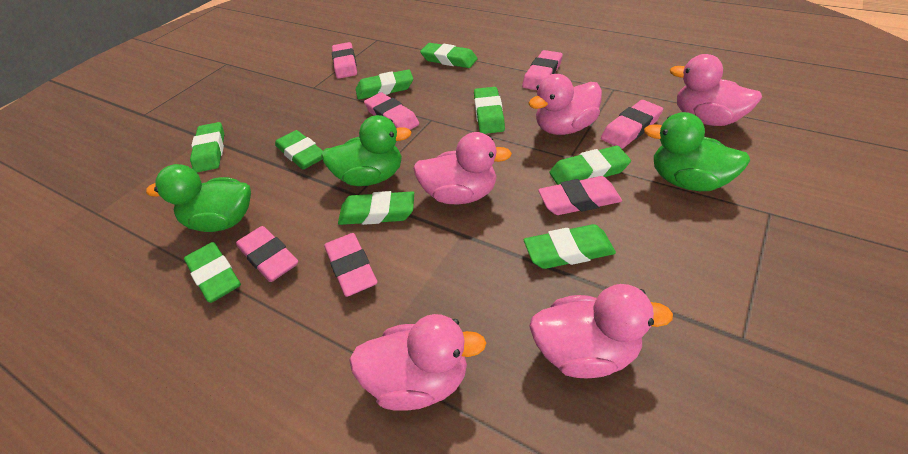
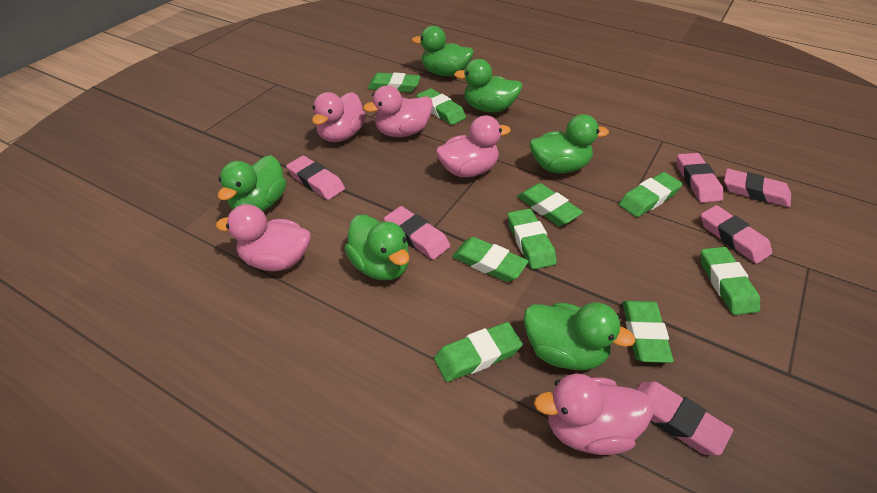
green duck: 3 -> 6
pink eraser: 7 -> 6

